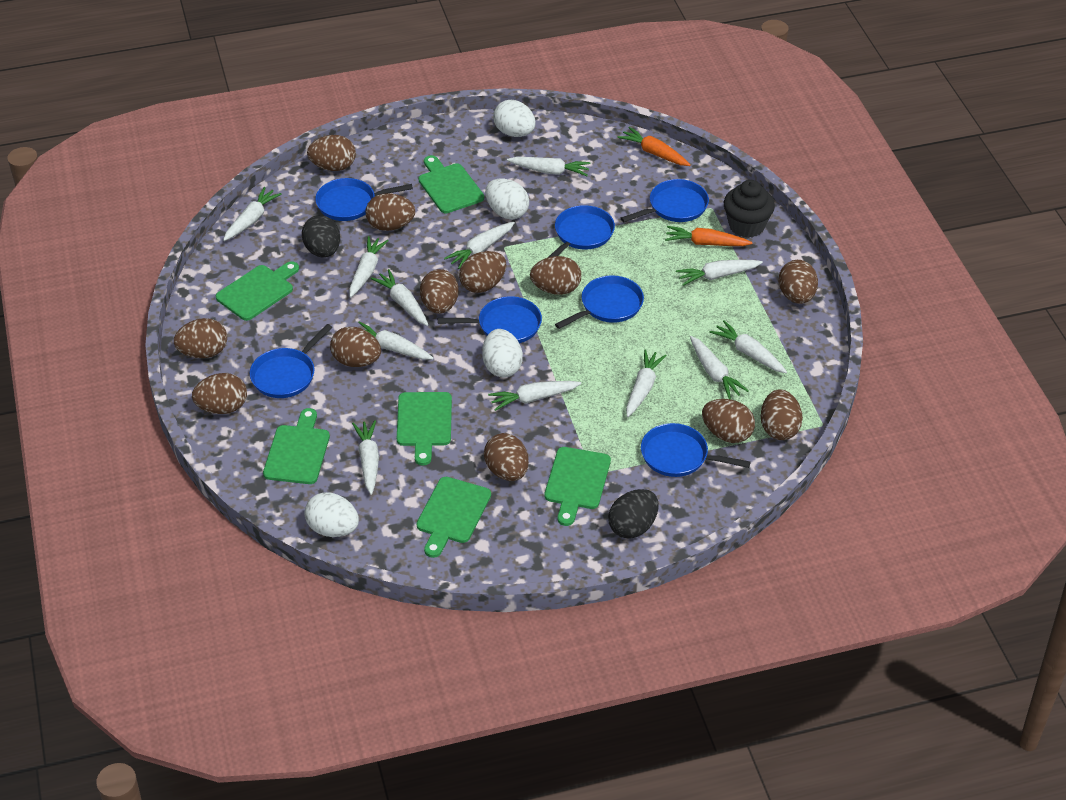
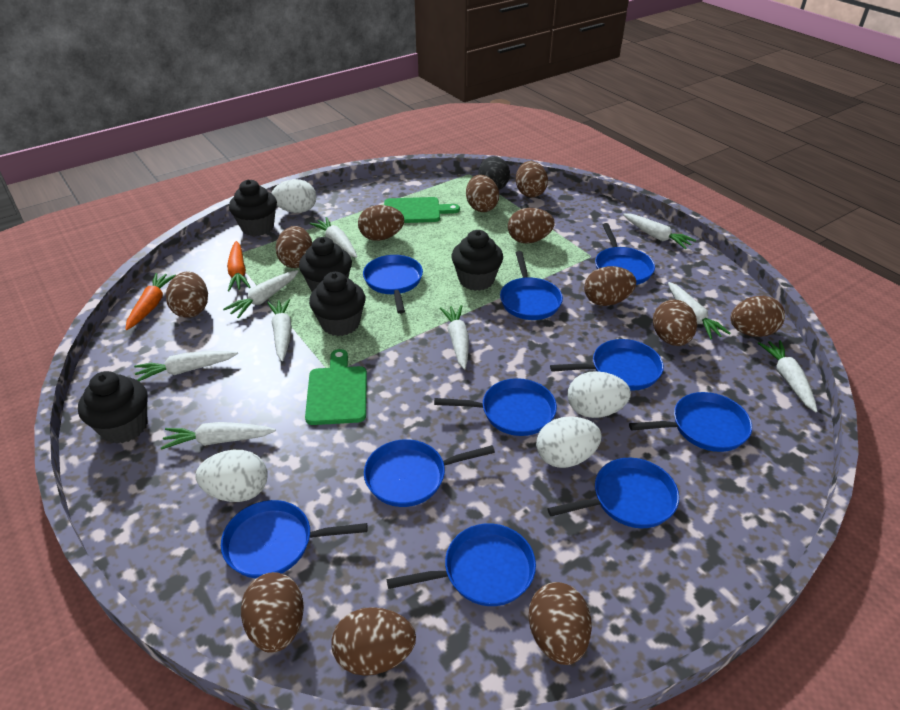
black cupcake: 1 -> 5
black egg: 2 -> 1
blue pan: 7 -> 10
green cutting board: 6 -> 2
white carrot: 12 -> 9

